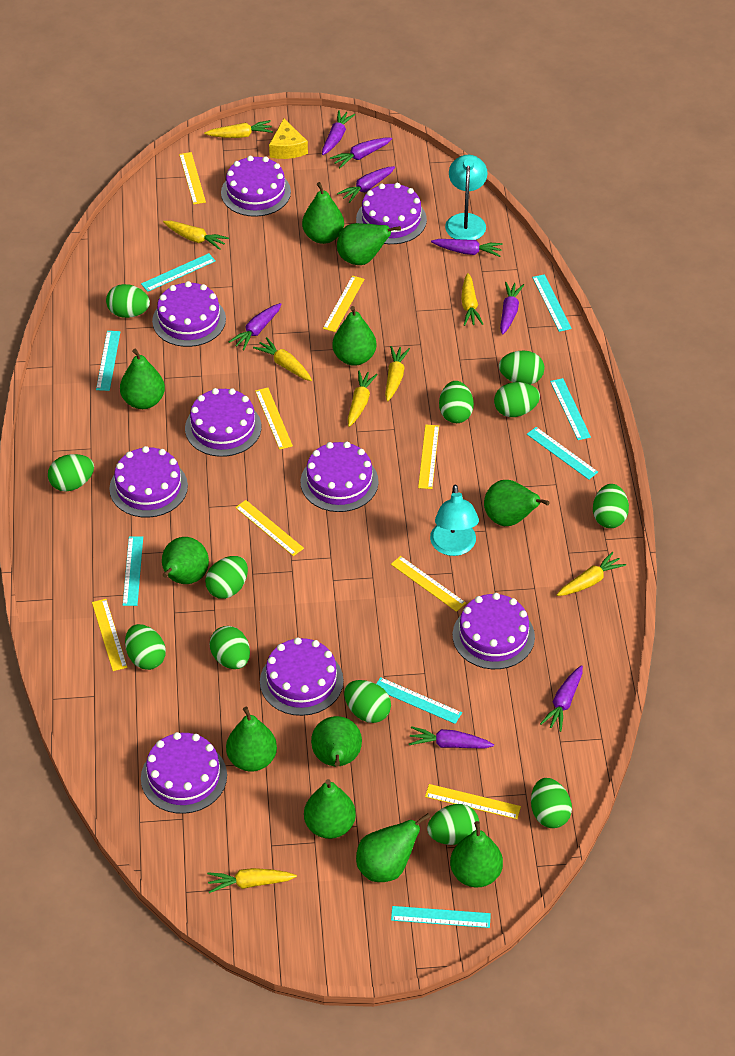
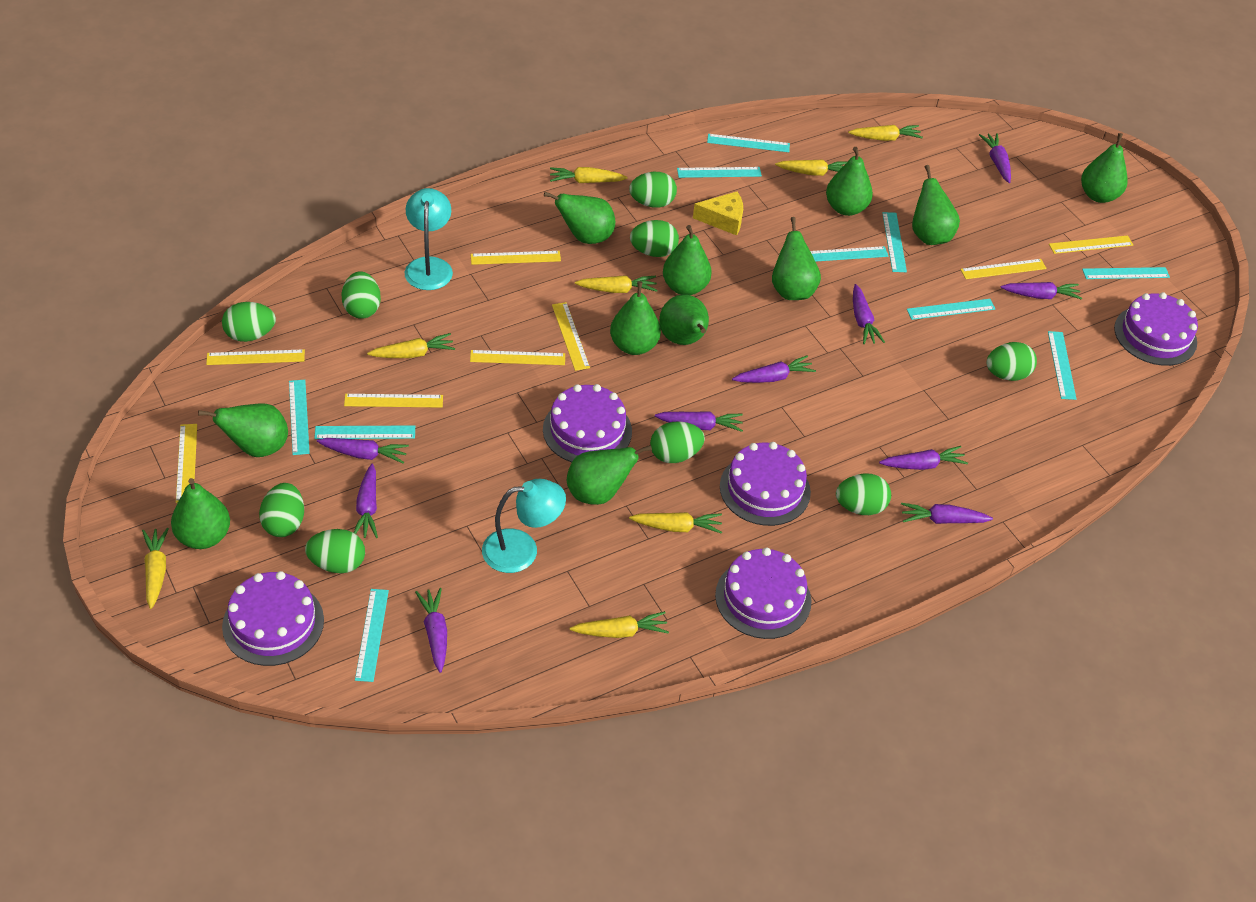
green egg: 12 -> 9
purple cake: 9 -> 5
purple carrot: 8 -> 10
turquoise ruler: 8 -> 10

